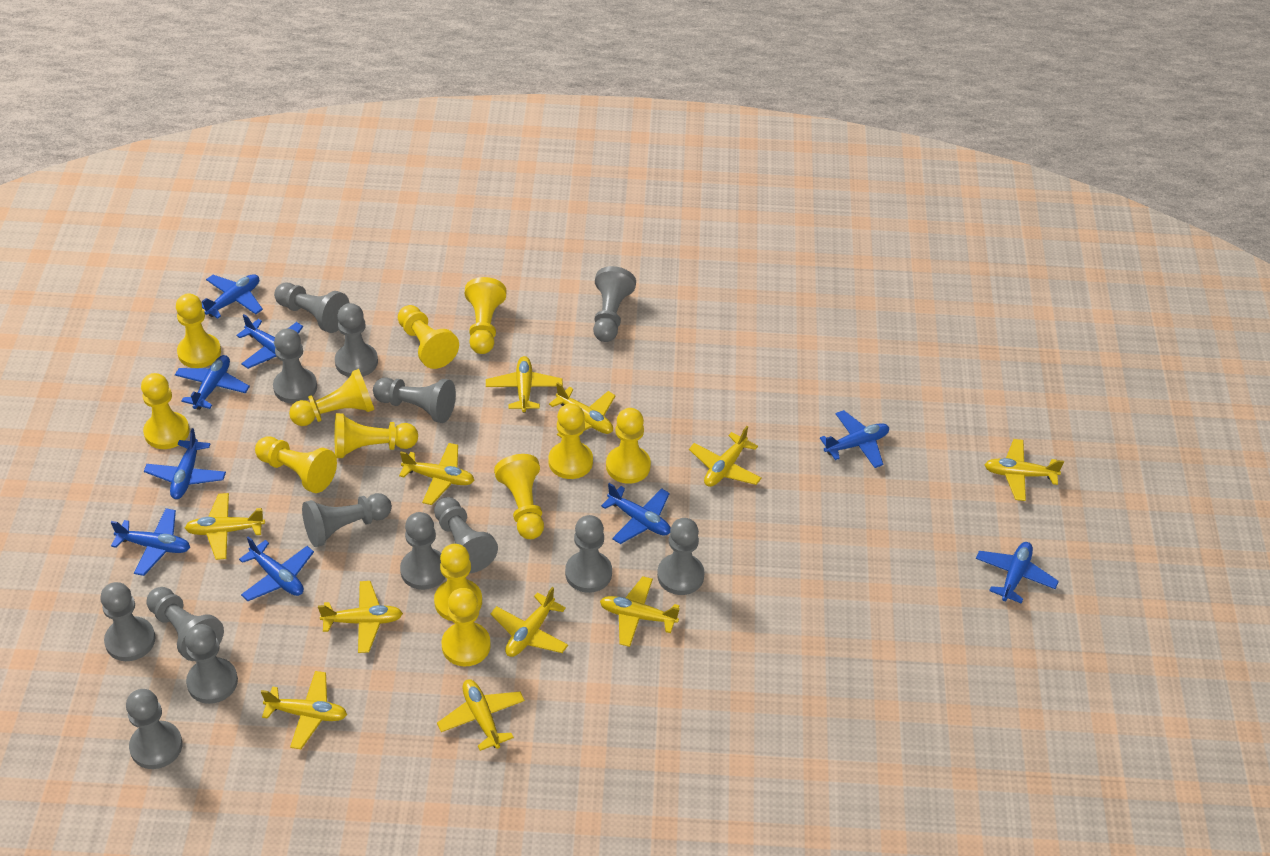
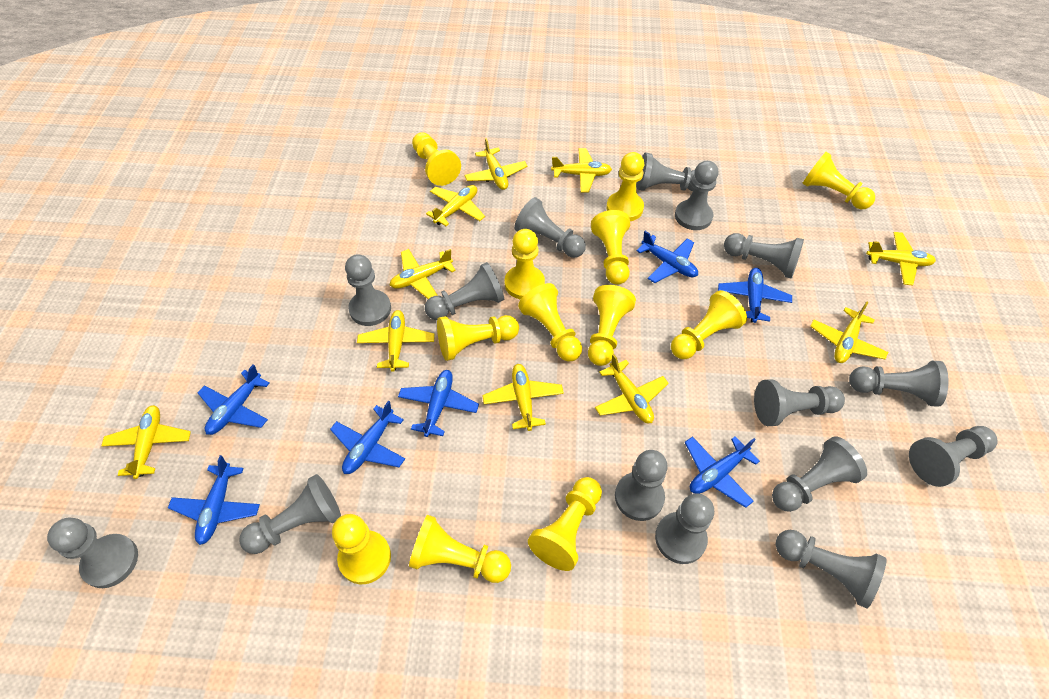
blue plane: 9 -> 7
grey pawn: 14 -> 15
yellow plane: 11 -> 10

